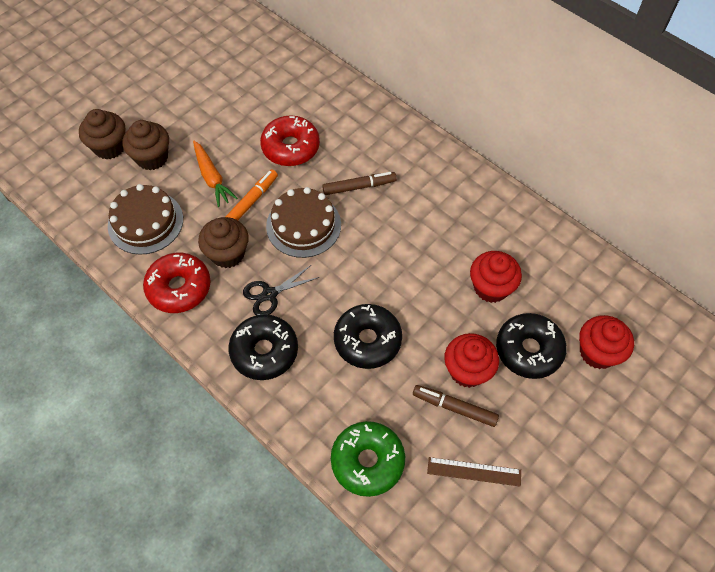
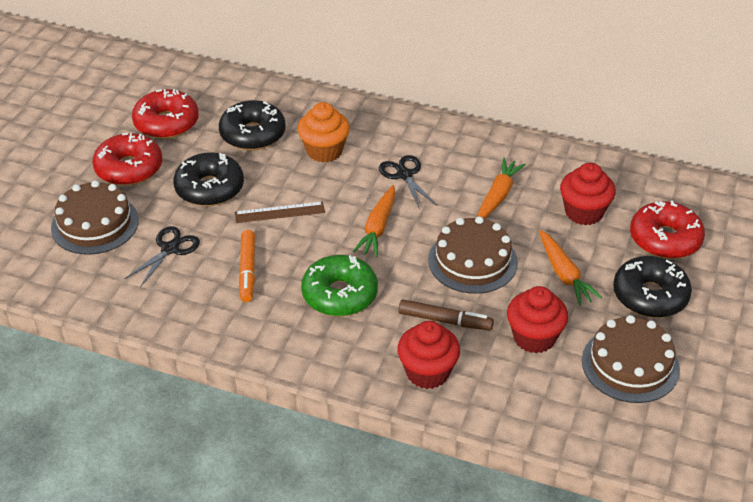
black scissors: 1 -> 2
brown cake: 2 -> 3
brown cupcake: 3 -> 0
brown marker: 2 -> 1
orange carrot: 1 -> 3
orange cupcake: 0 -> 1
red donut: 2 -> 3

